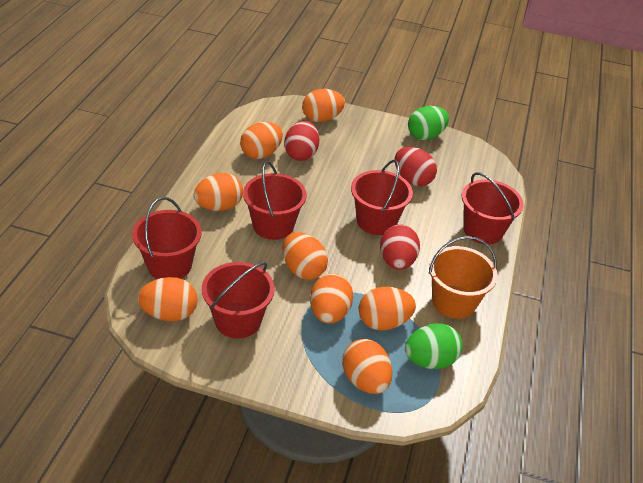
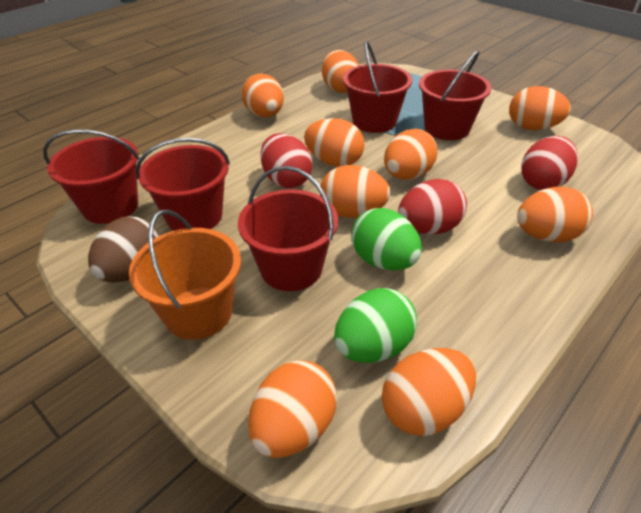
brown egg: 0 -> 1
orange egg: 8 -> 9

